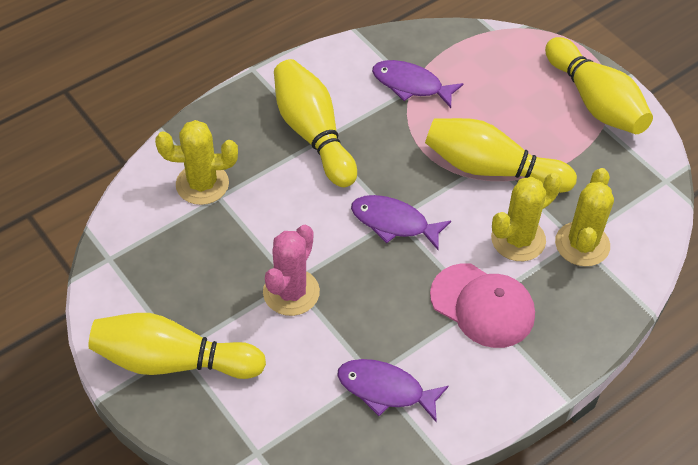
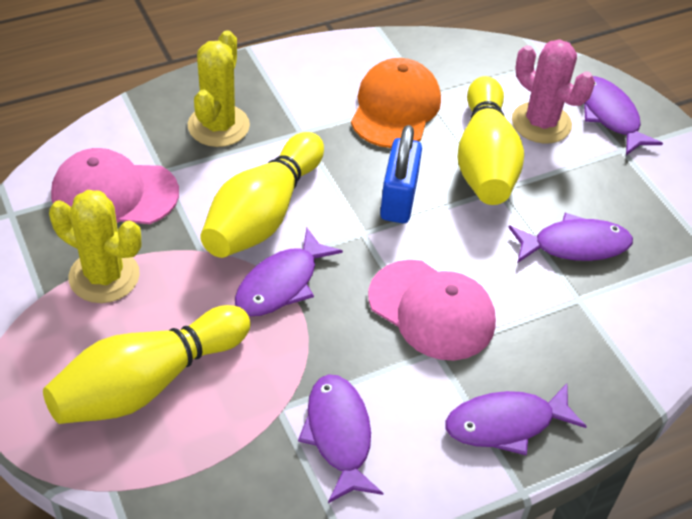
blue padlock: 0 -> 1
orange cap: 0 -> 1
pink cap: 1 -> 2
purple fish: 3 -> 5
yellow bowling pin: 4 -> 3
yellow cactus: 3 -> 2

